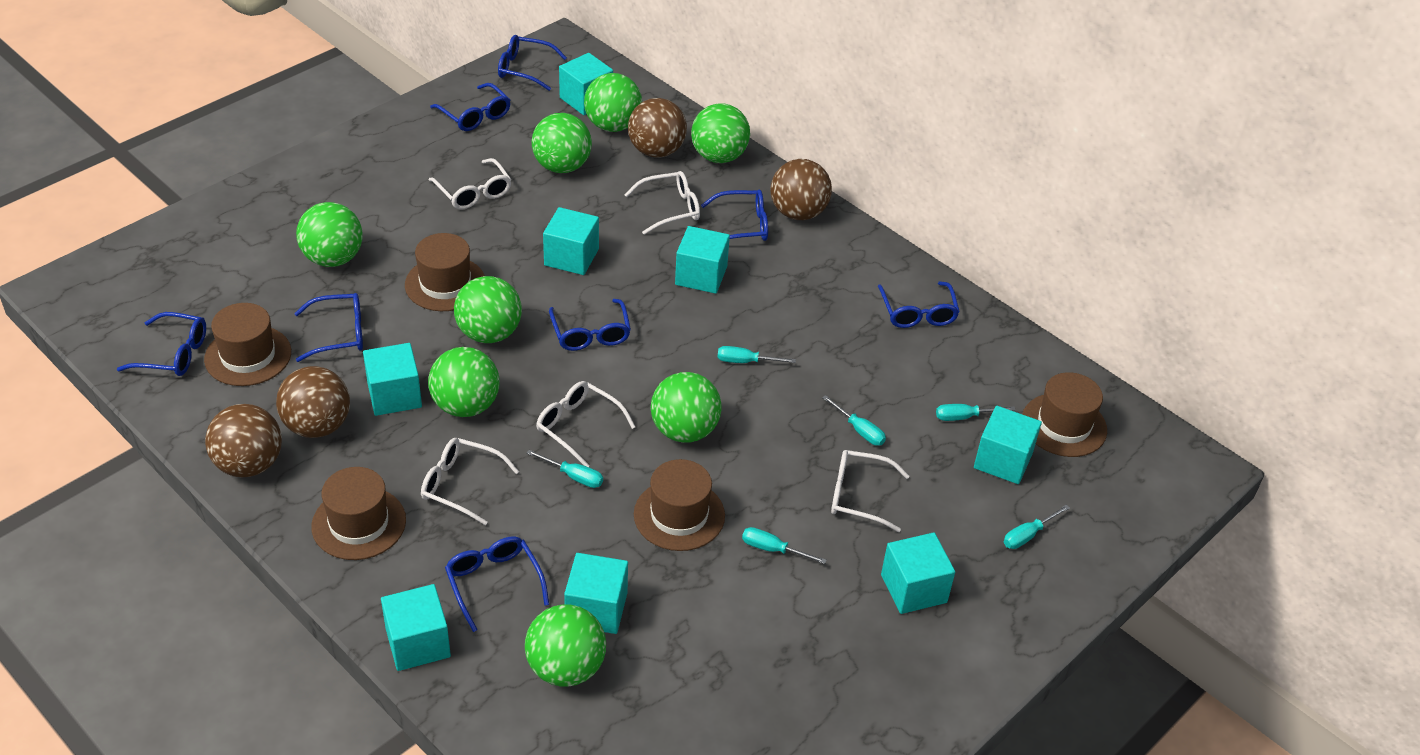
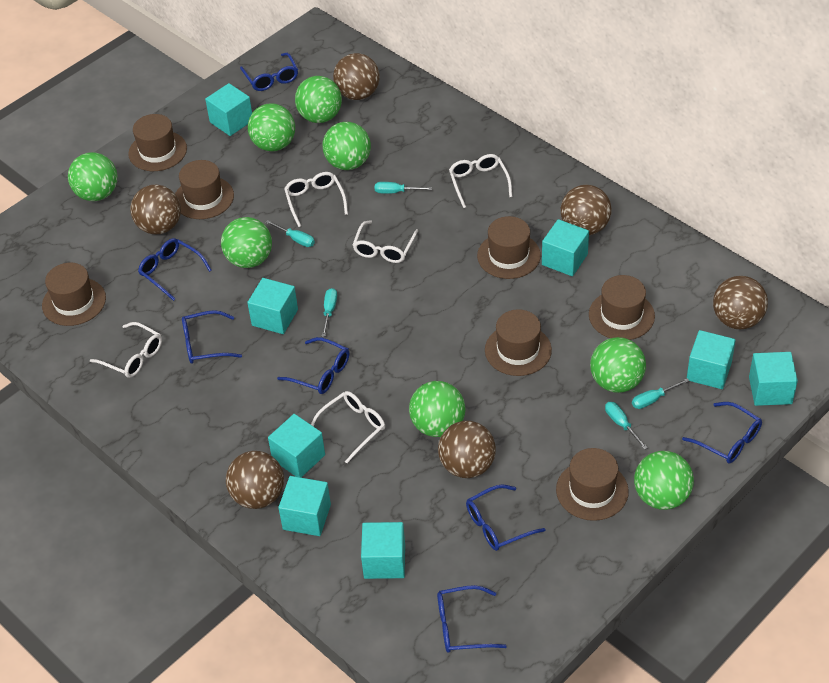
blue glasses: 8 -> 7
brown ball: 4 -> 6
brown hat: 5 -> 7
turquoise screwdriver: 6 -> 5

